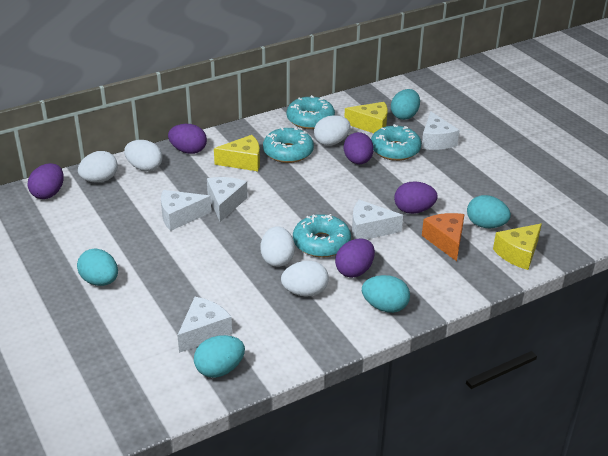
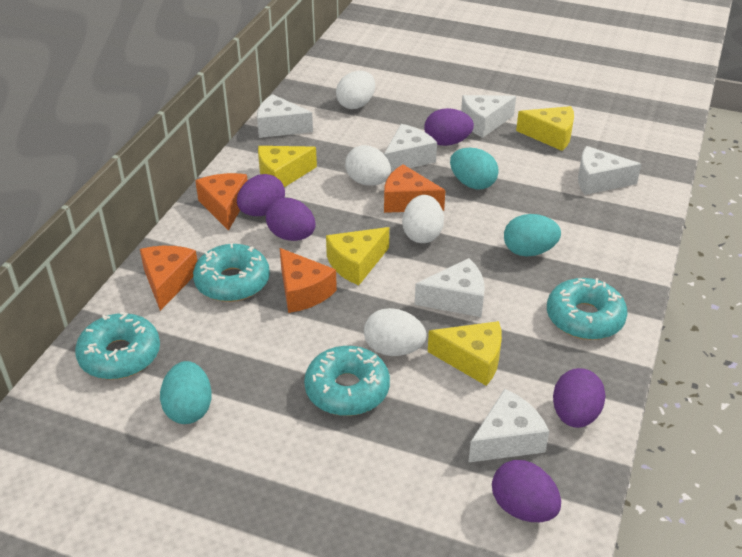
orange cheese: 1 -> 4
turquoise egg: 5 -> 3
white cheese: 5 -> 6
white egg: 5 -> 4
yellow cheese: 3 -> 4

